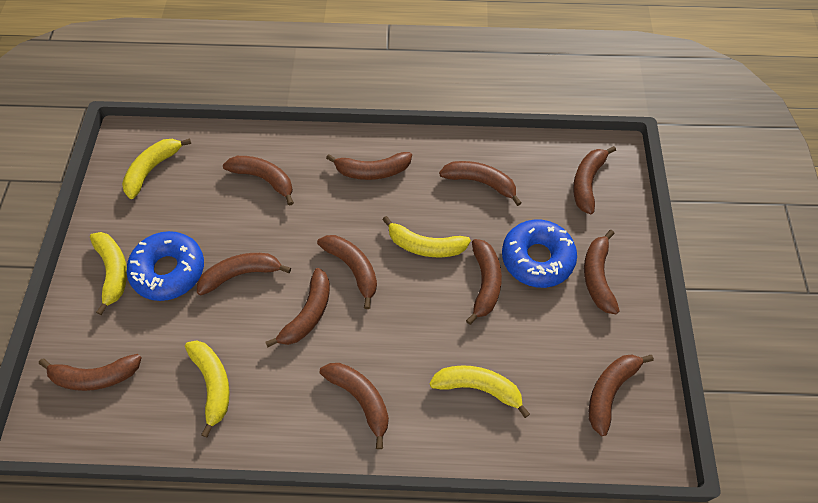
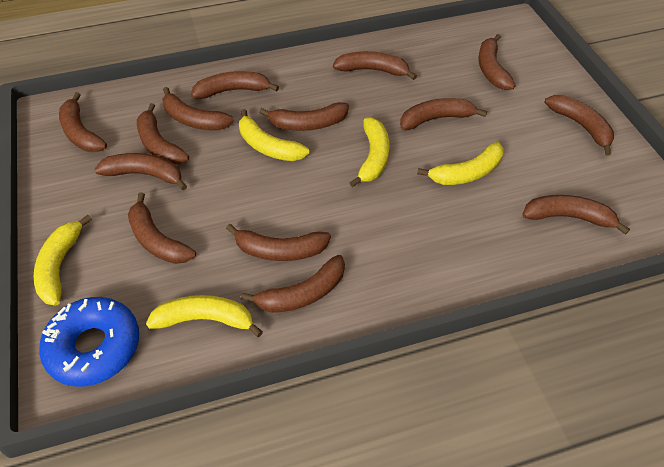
blue donut: 2 -> 1
brown banana: 12 -> 14

